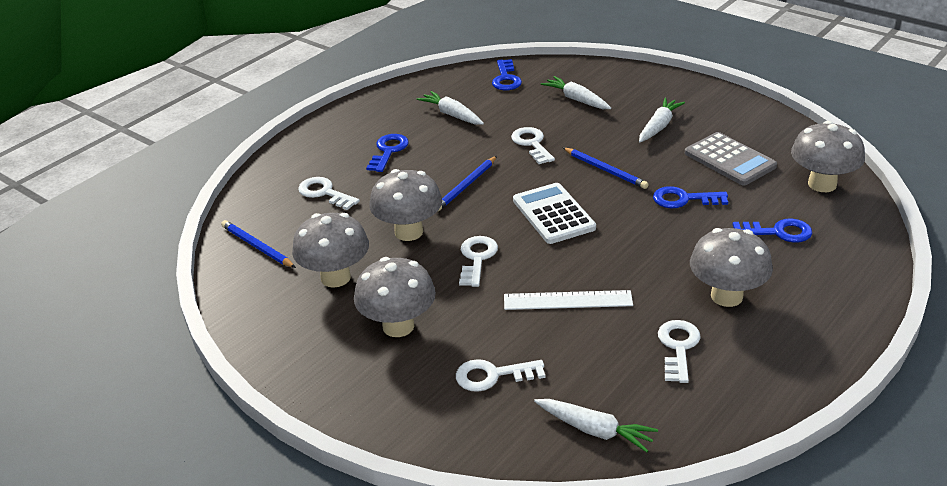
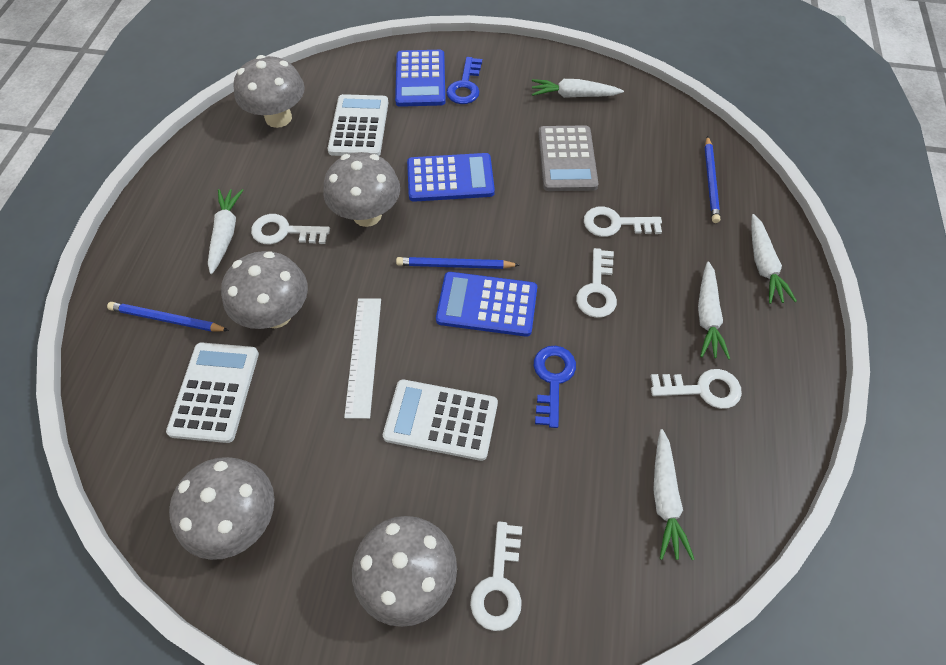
blue calculator: 0 -> 3
blue key: 4 -> 2
white calculator: 1 -> 3
white carrot: 4 -> 5

